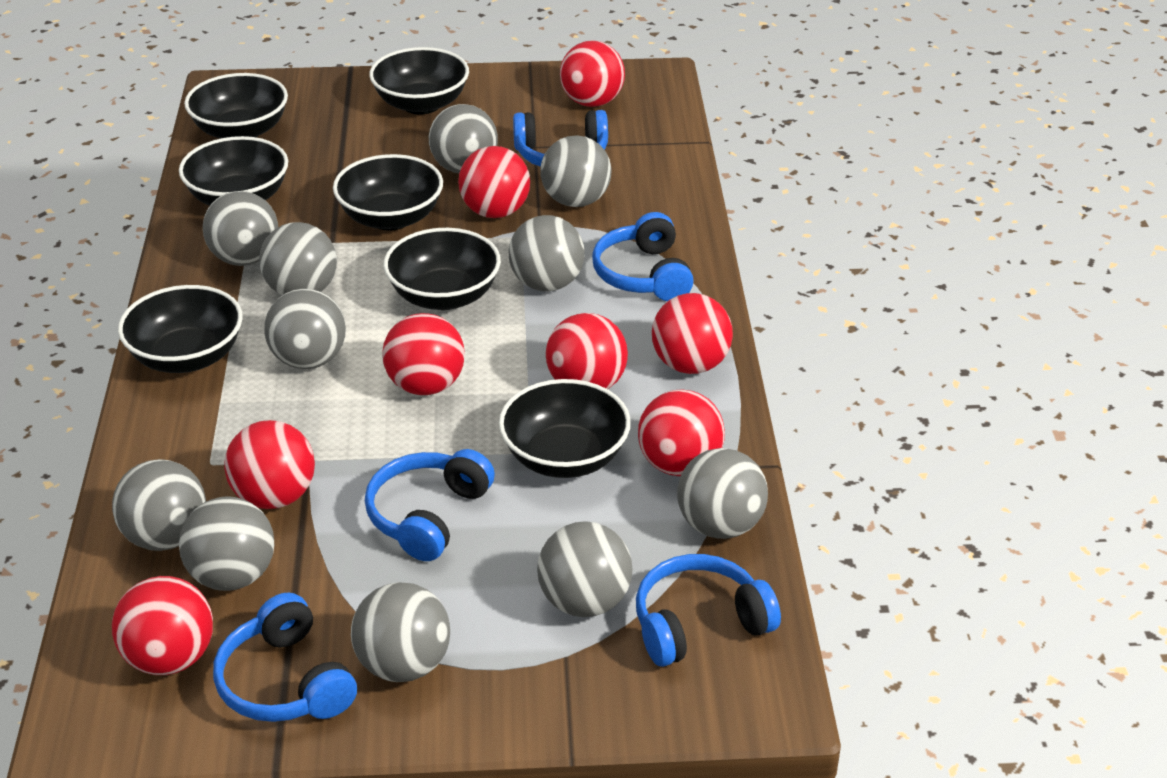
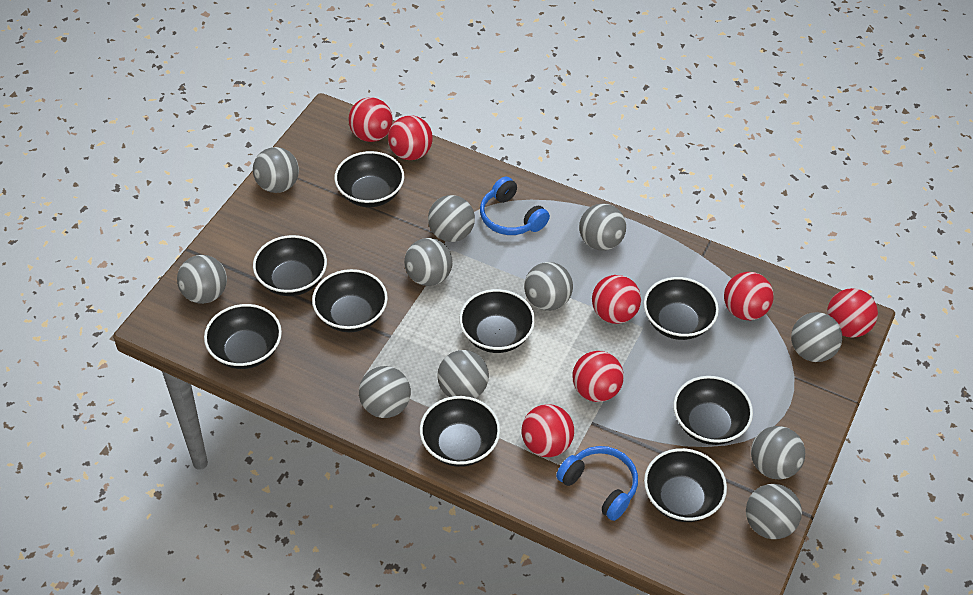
black bowl: 7 -> 9
blue headphones: 5 -> 2
red ball: 8 -> 7

